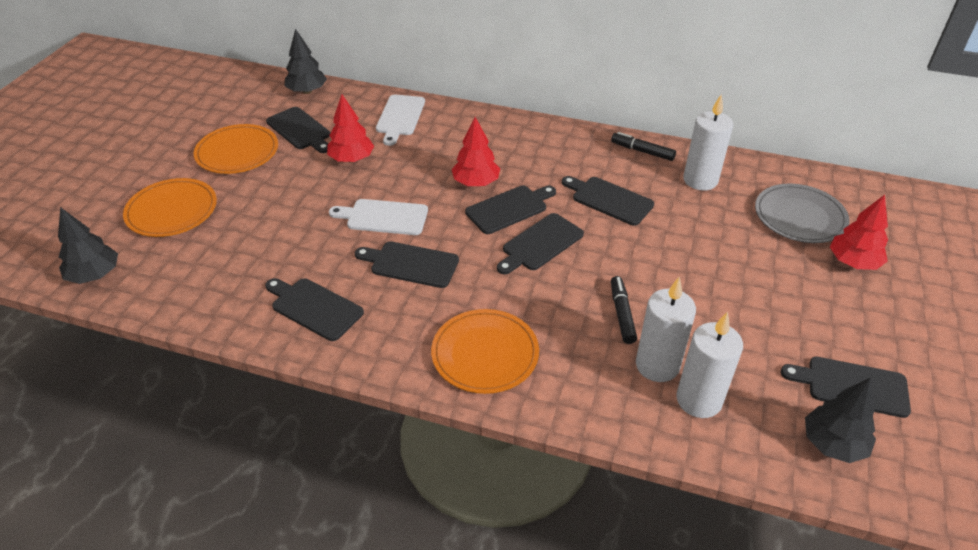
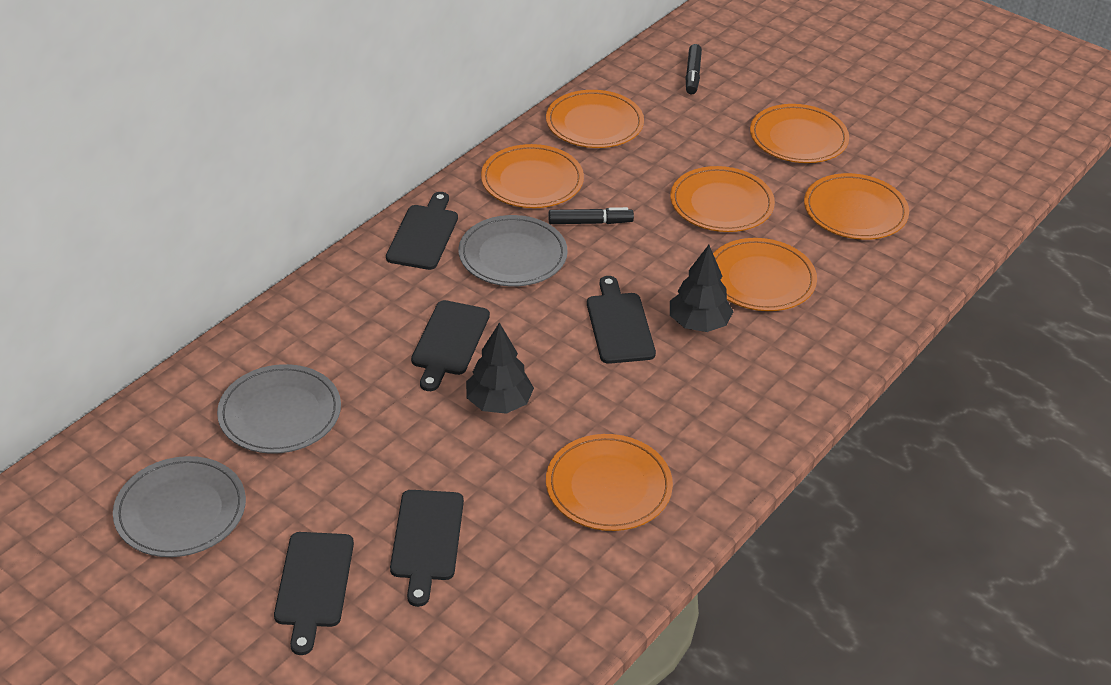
black cutting board: 7 -> 5
black tree: 3 -> 2
grey plate: 1 -> 3
orange plate: 3 -> 7
red tree: 3 -> 0
white candle: 3 -> 0
white cutting board: 2 -> 0

